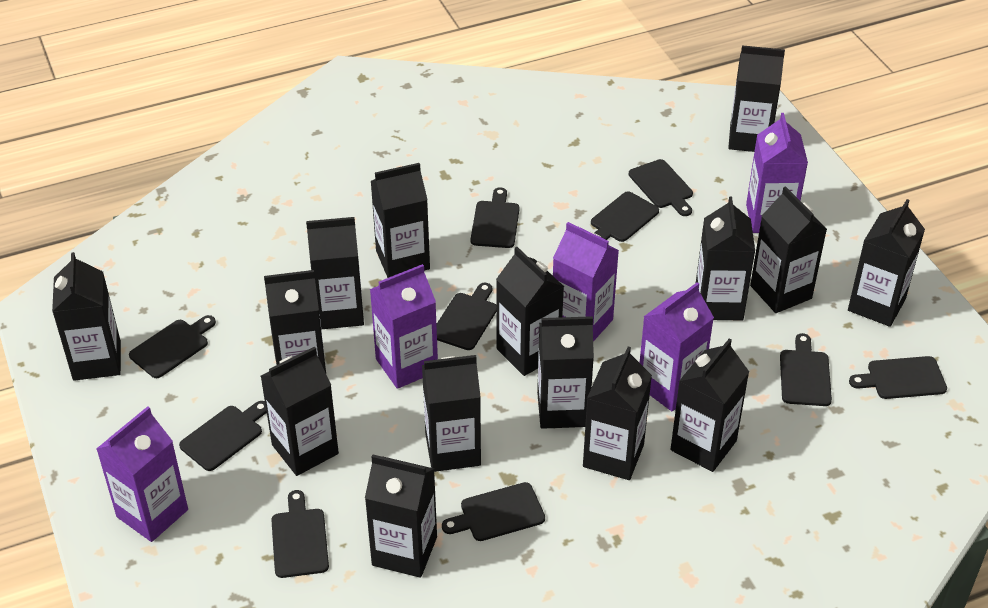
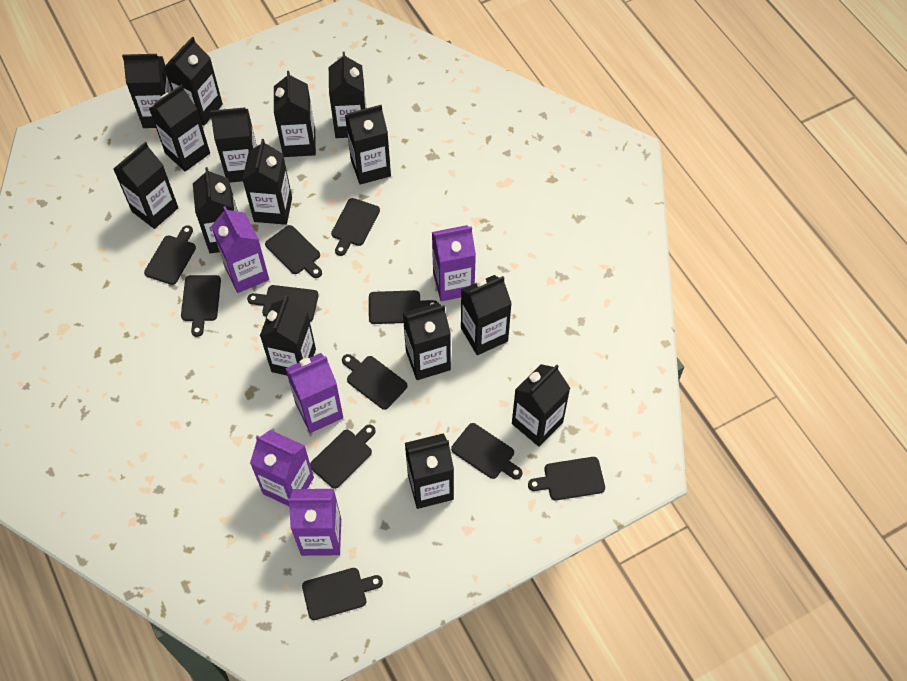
black cutting board: 10 -> 11

